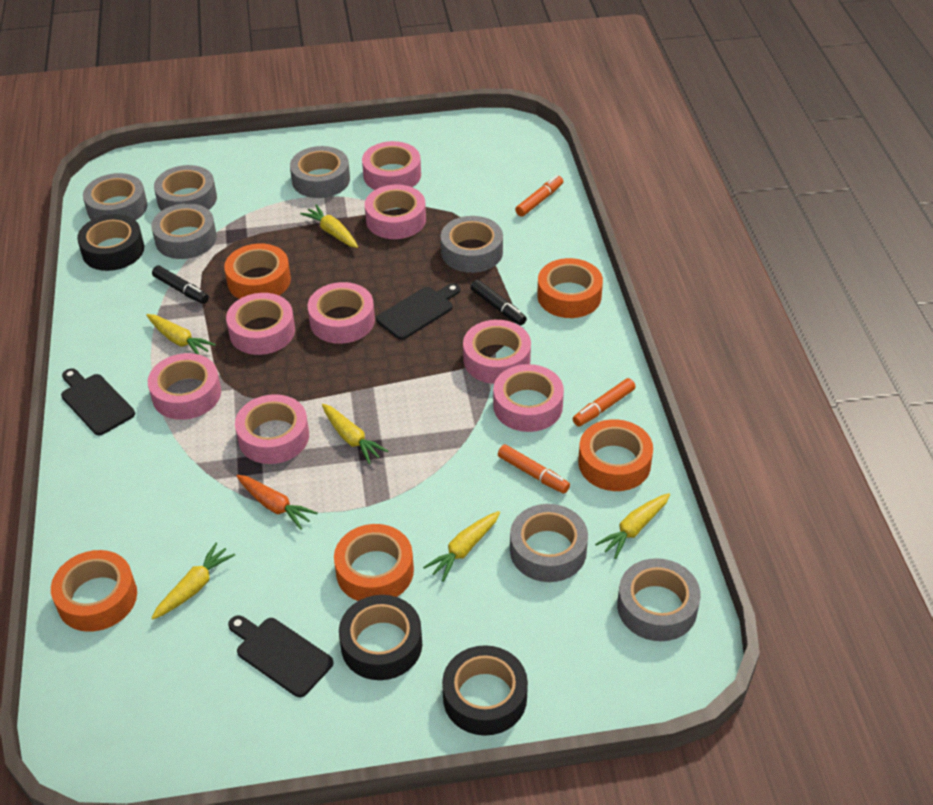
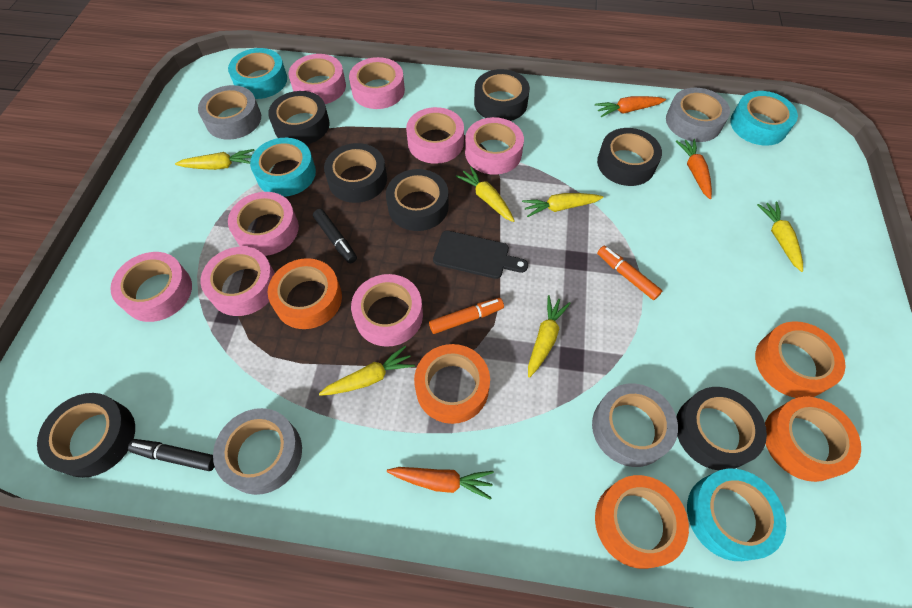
black cutting board: 3 -> 1
black tape: 3 -> 7
grey tape: 7 -> 4
orange carrot: 1 -> 3
orange marker: 3 -> 2
turquoise tape: 0 -> 4

